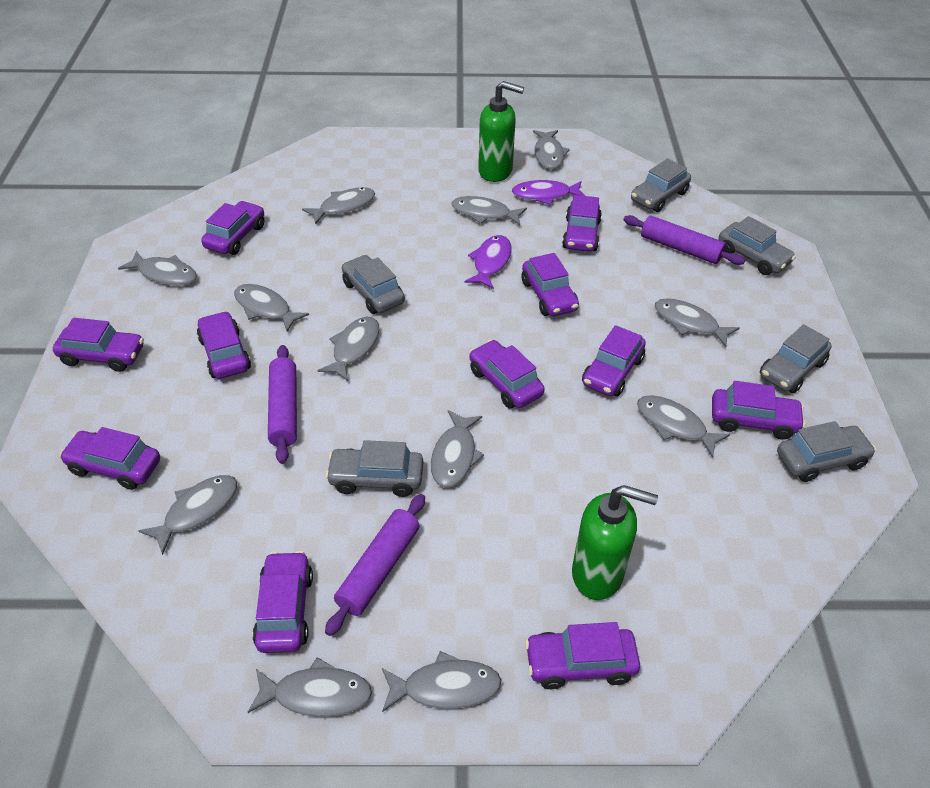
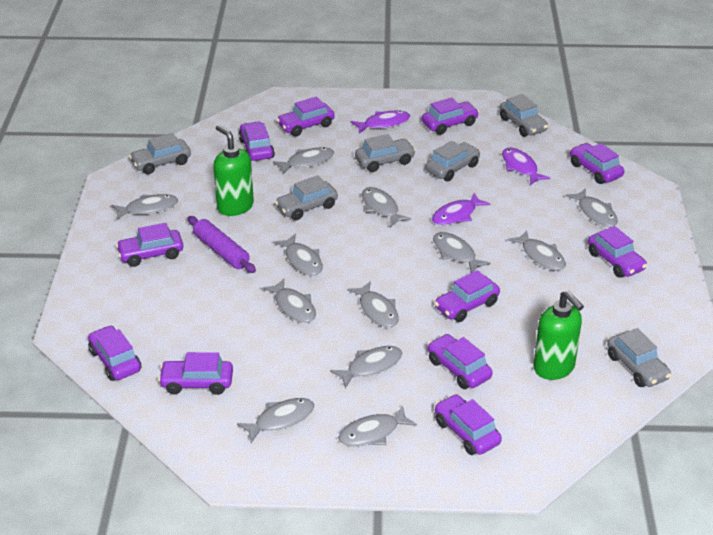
purple fish: 2 -> 3
purple rolling pin: 3 -> 1

